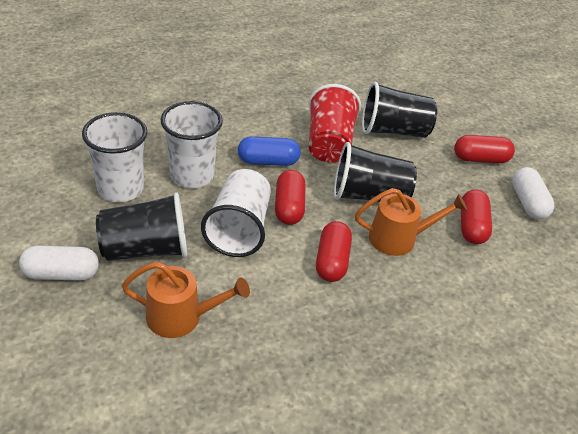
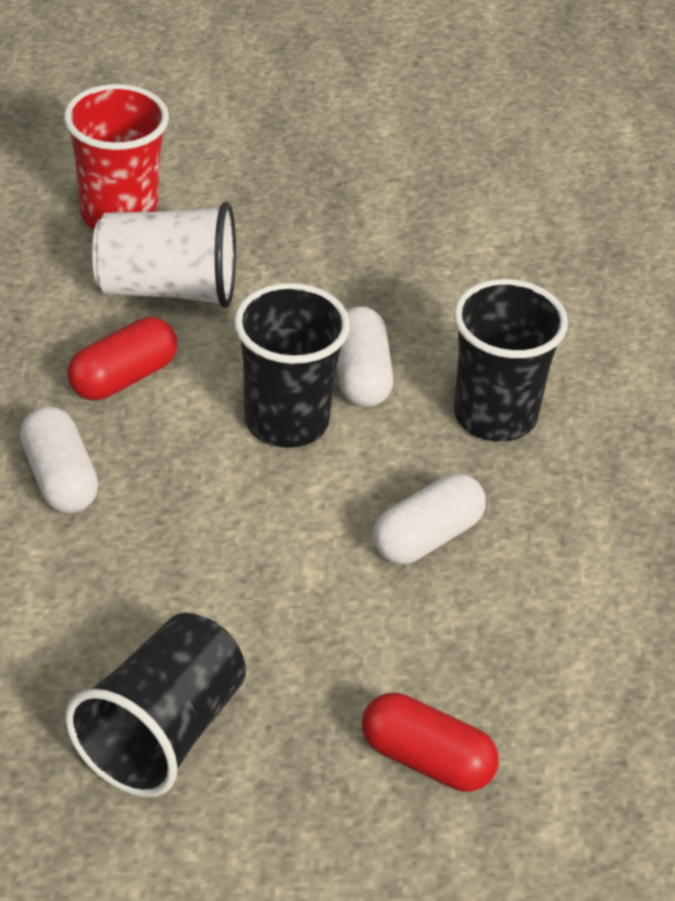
blue capsule: 1 -> 0
orange watering can: 2 -> 0
red capsule: 4 -> 2
white capsule: 2 -> 3
white cup: 3 -> 1

